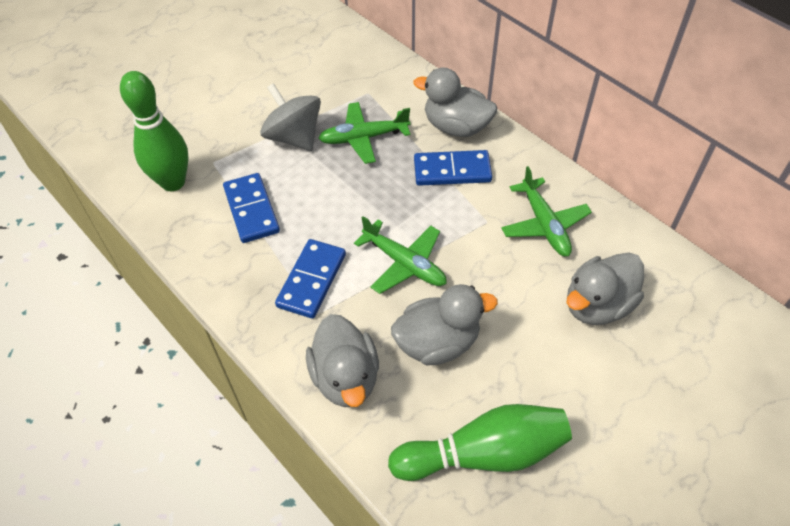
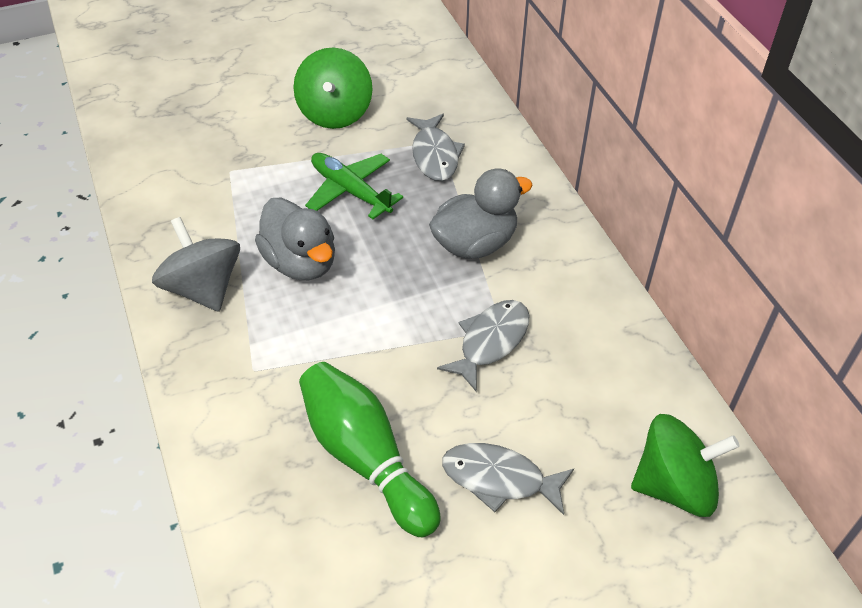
blue domino: 3 -> 0
green bowling pin: 2 -> 1
green plane: 3 -> 1
green spinning top: 0 -> 2
grey duck: 4 -> 2
grey fish: 0 -> 3

